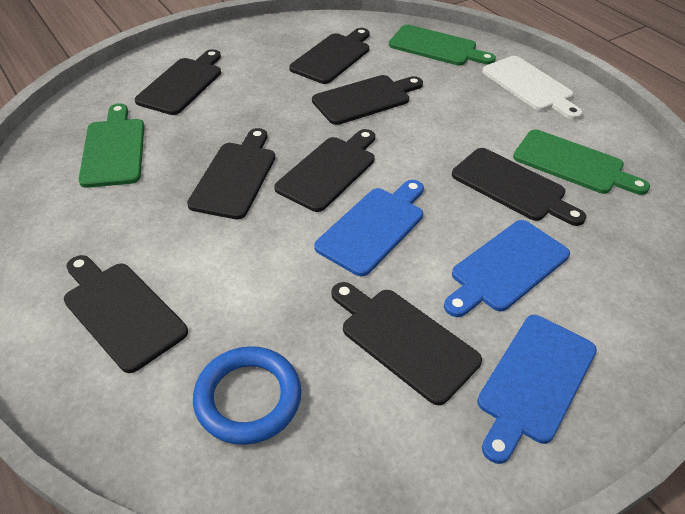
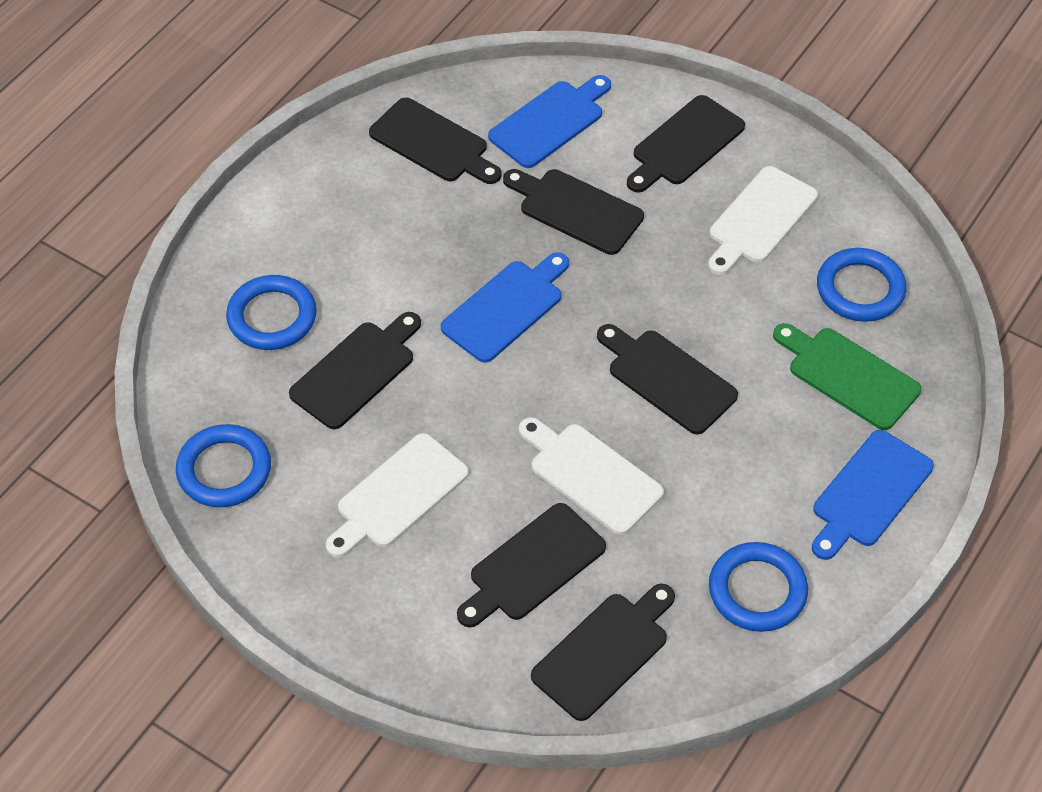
black cutting board: 8 -> 7
blue ring: 1 -> 4
green cutting board: 3 -> 1
white cutting board: 1 -> 3

